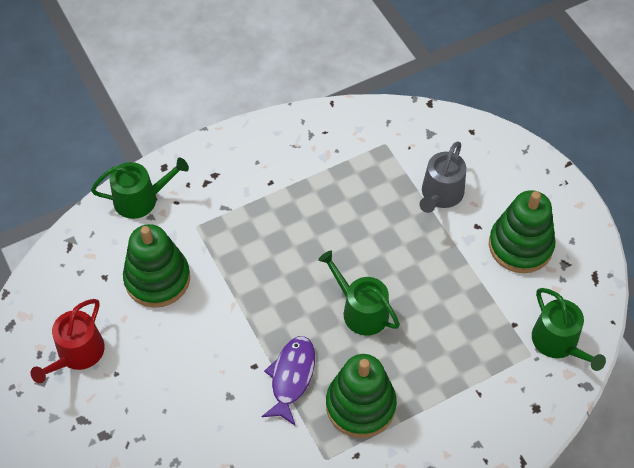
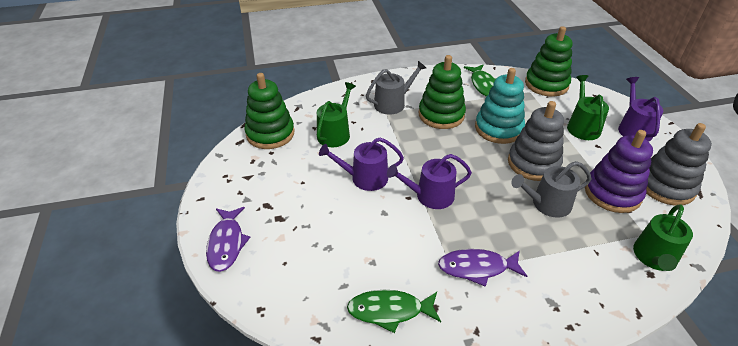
green fish: 0 -> 2
grey stacking toy: 0 -> 2
grey watering can: 1 -> 2
purple fish: 1 -> 2
purple stacking toy: 0 -> 1
purple watering can: 0 -> 3
red watering can: 1 -> 0
turquoise stacking toy: 0 -> 1

